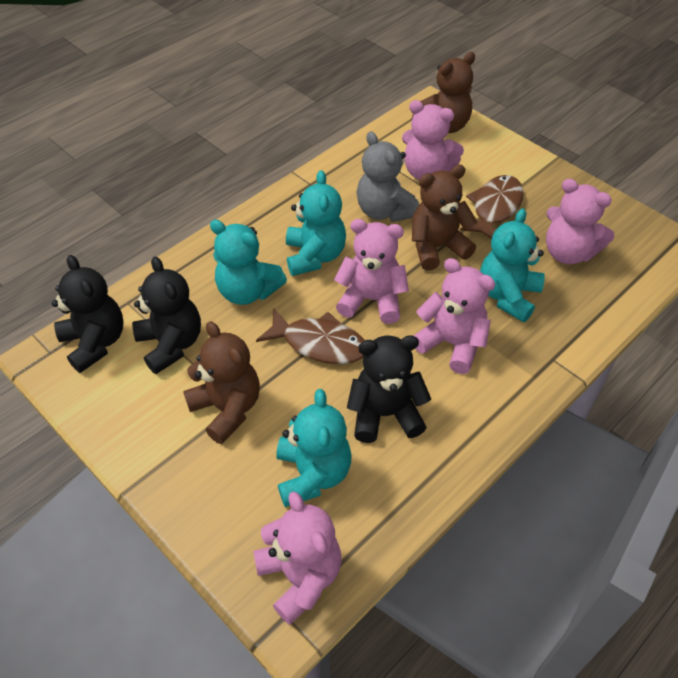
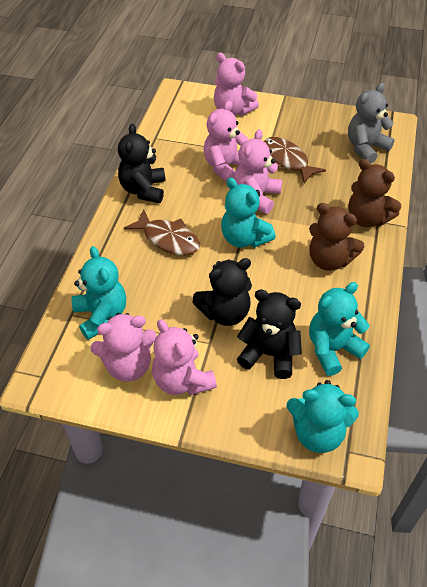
brown teddy bear: 3 -> 2

